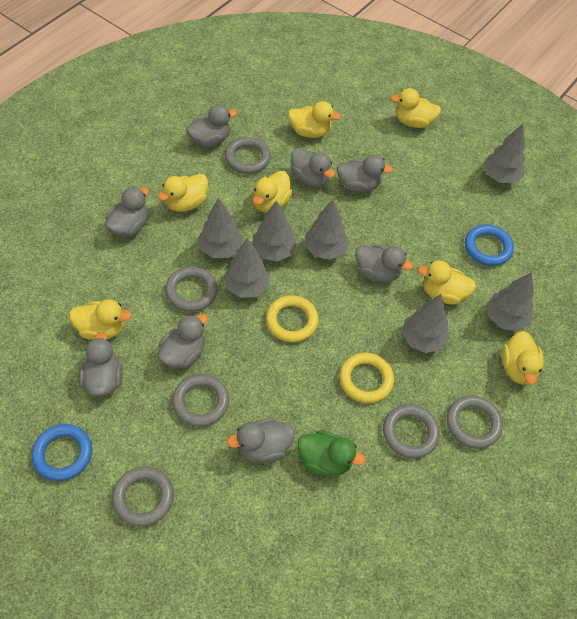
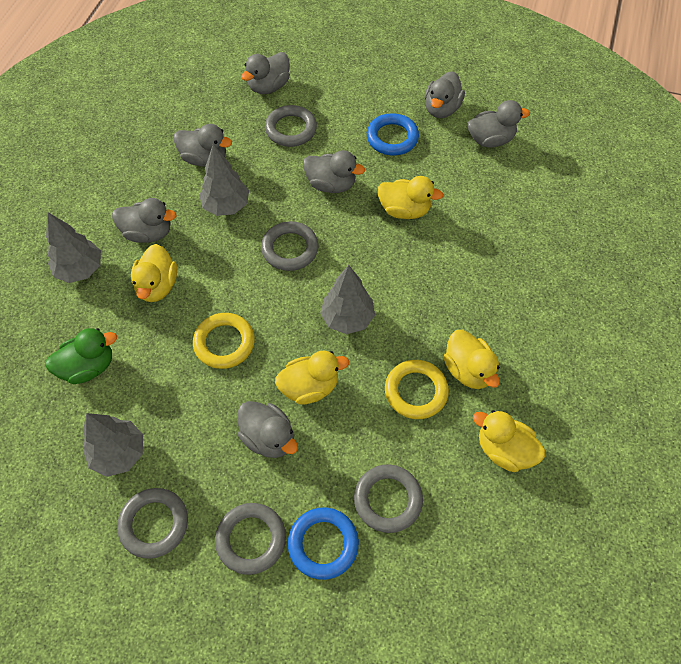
grey duck: 8 -> 7
grey ring: 6 -> 5
grey tree: 7 -> 4
yellow duck: 7 -> 5

